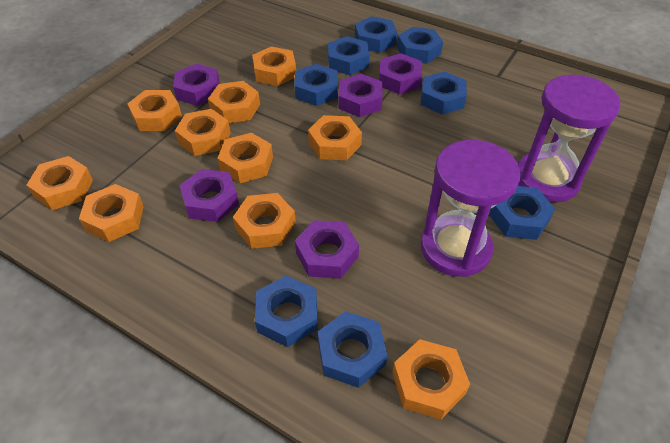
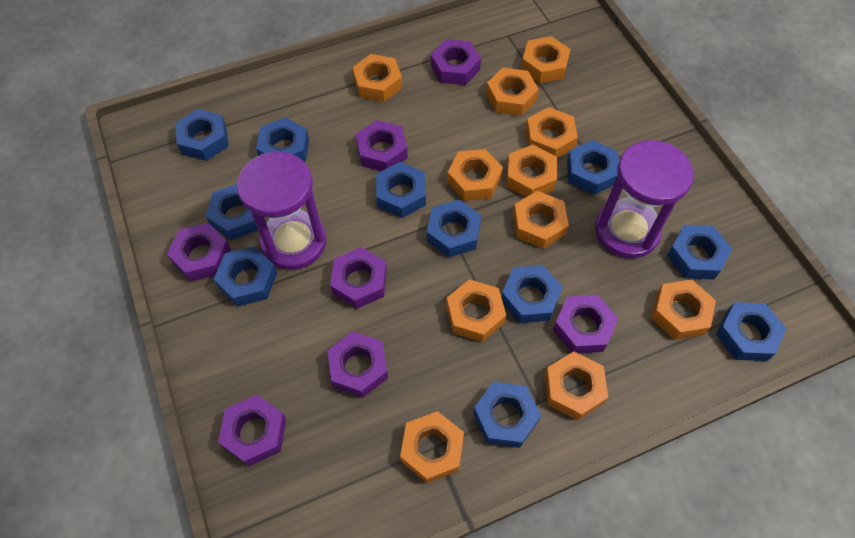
blue nut: 8 -> 11
orange nut: 10 -> 11
purple nut: 5 -> 7

